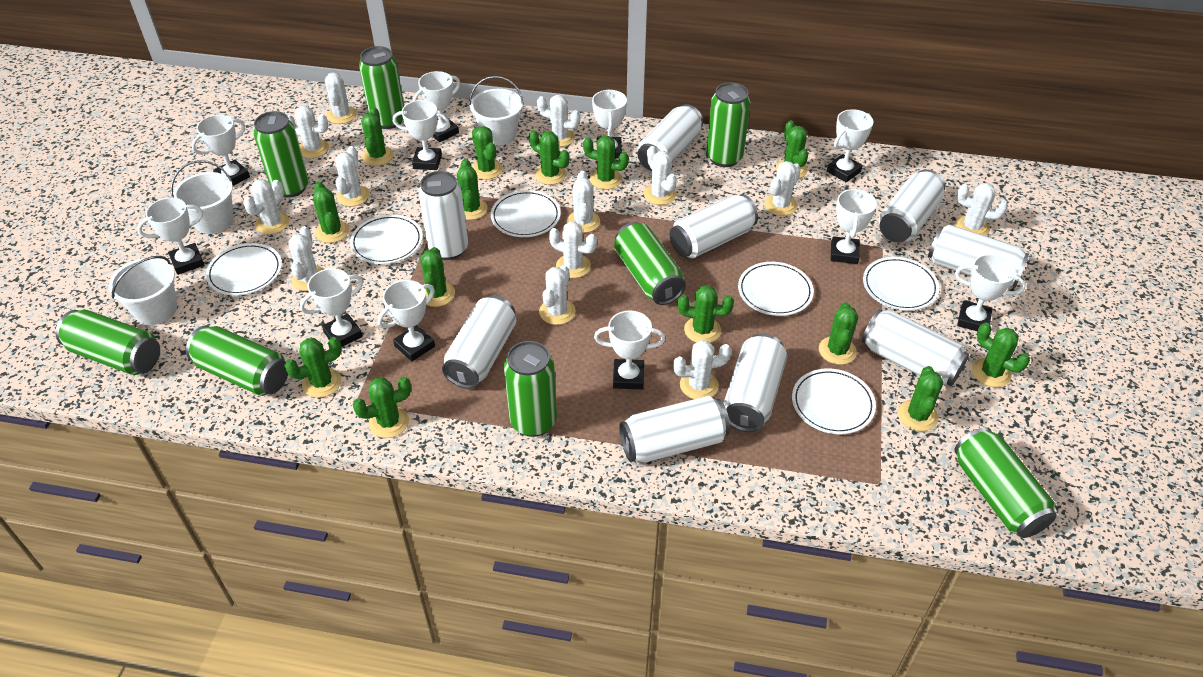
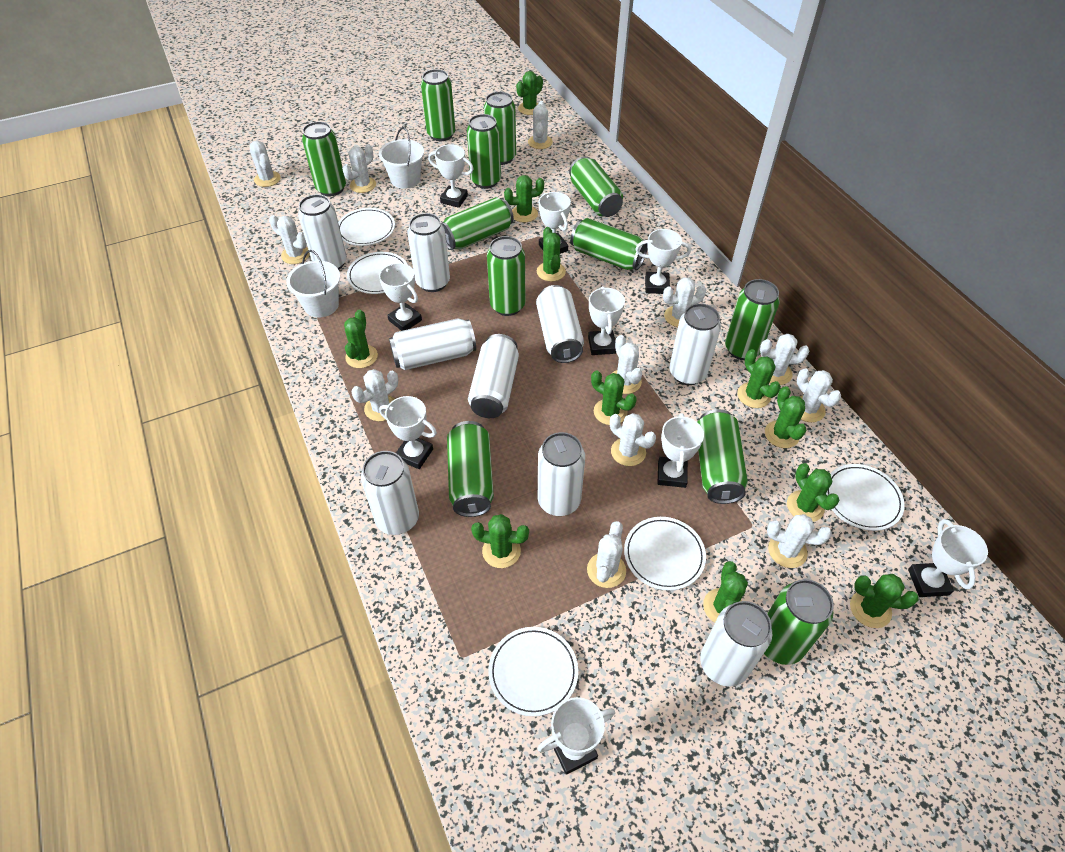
green cactus: 14 -> 11
green can: 8 -> 12
white bucket: 3 -> 2
white cactus: 13 -> 12
white plate: 6 -> 5
white trophy: 11 -> 9

